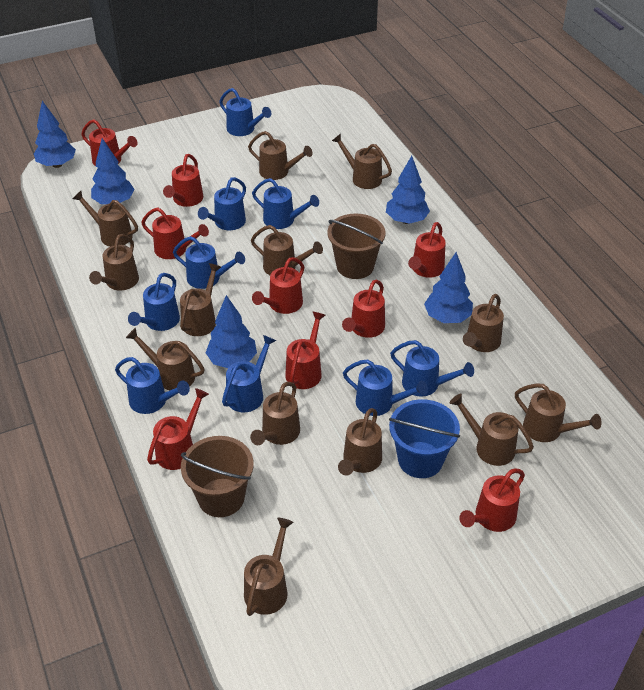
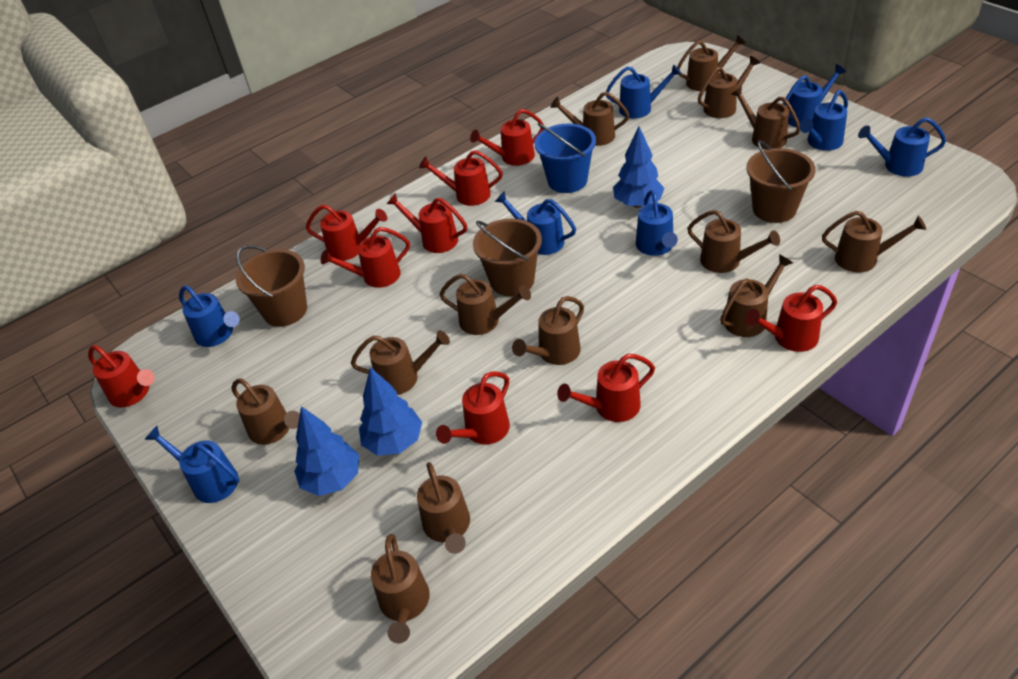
blue tree: 5 -> 3
blue watering can: 9 -> 8
brown bucket: 2 -> 3

